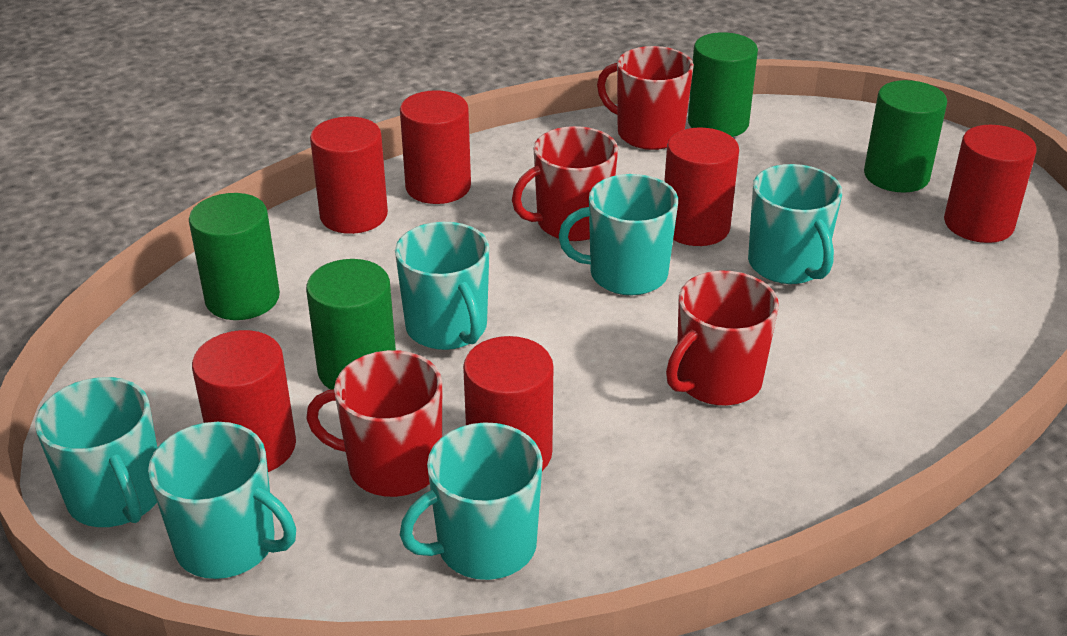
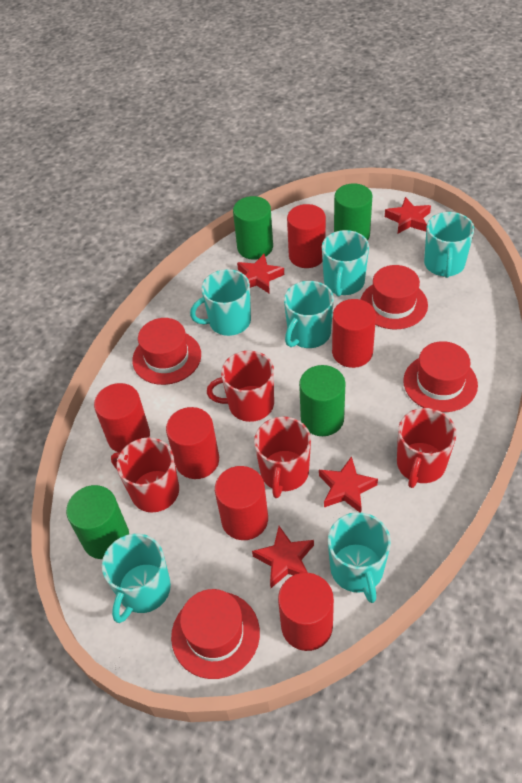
red hat: 0 -> 4
red star: 0 -> 4

